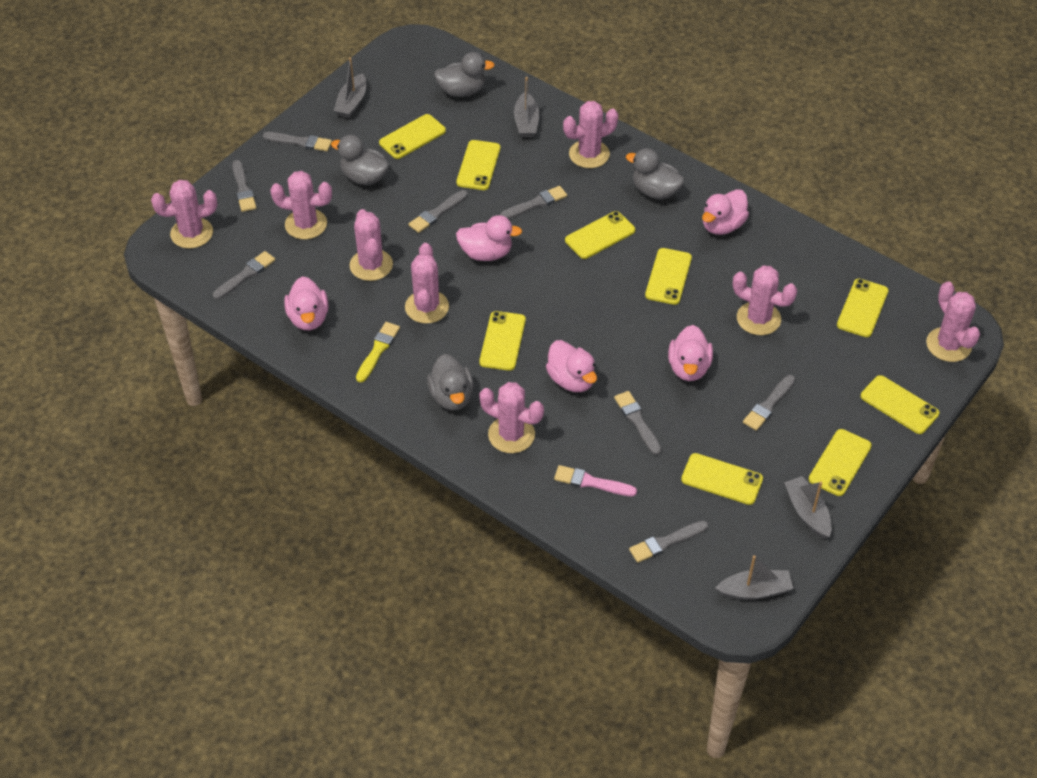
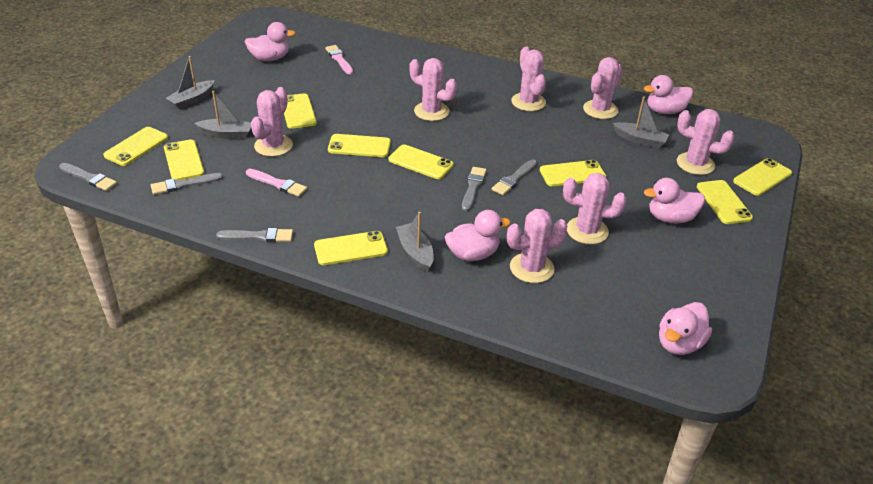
grey brush: 8 -> 5
grey duck: 4 -> 0
pink brush: 1 -> 2
pink cactus: 8 -> 7
yellow brush: 1 -> 0

